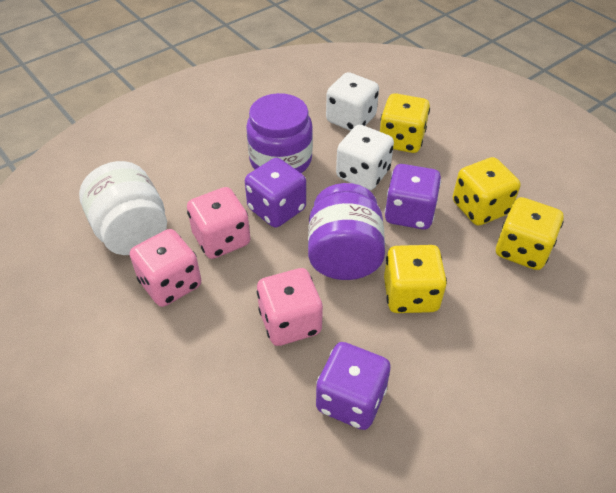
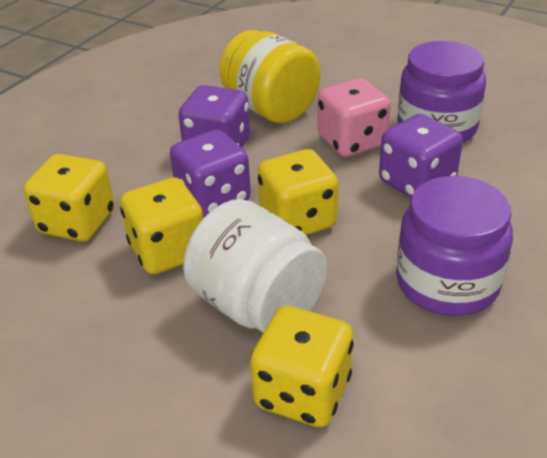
pink dice: 3 -> 1
white dice: 2 -> 0
yellow jar: 0 -> 1

